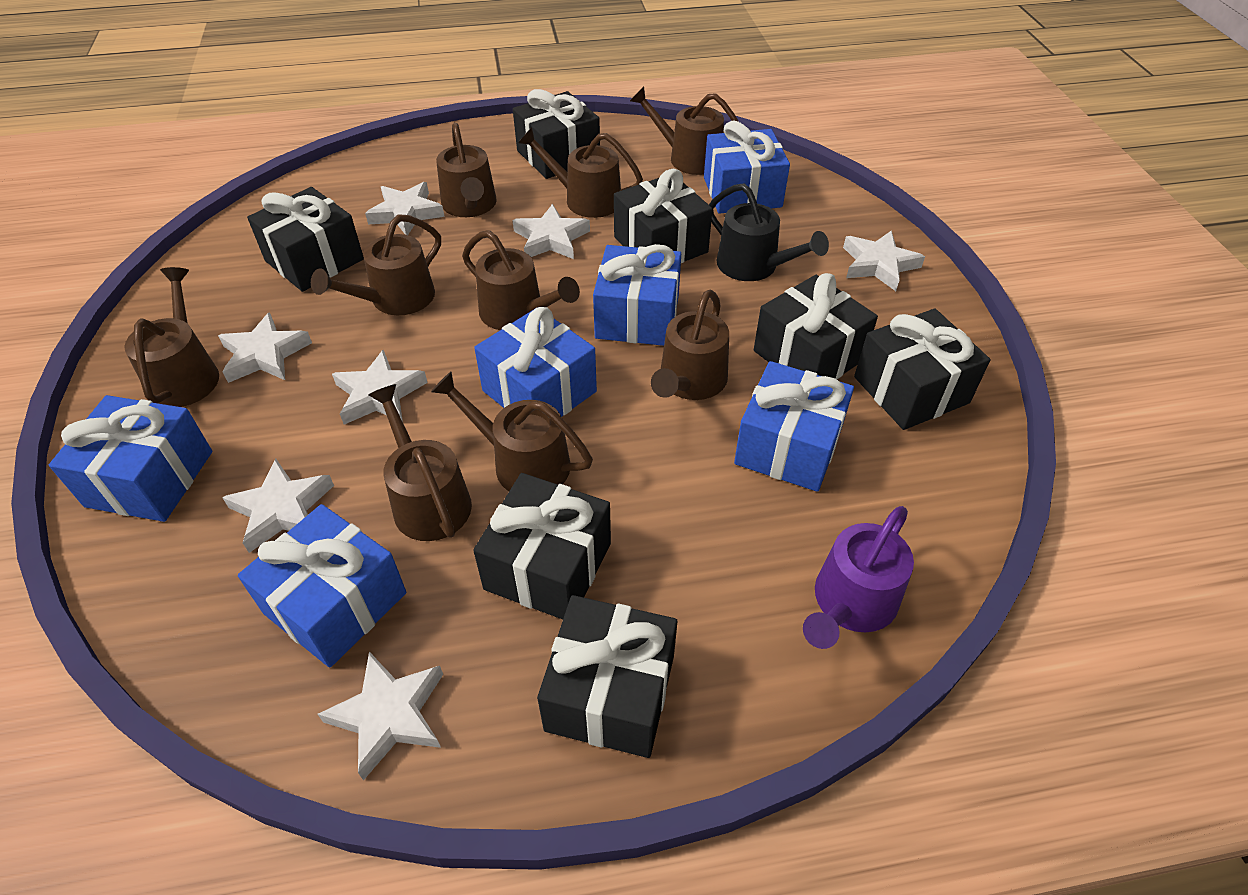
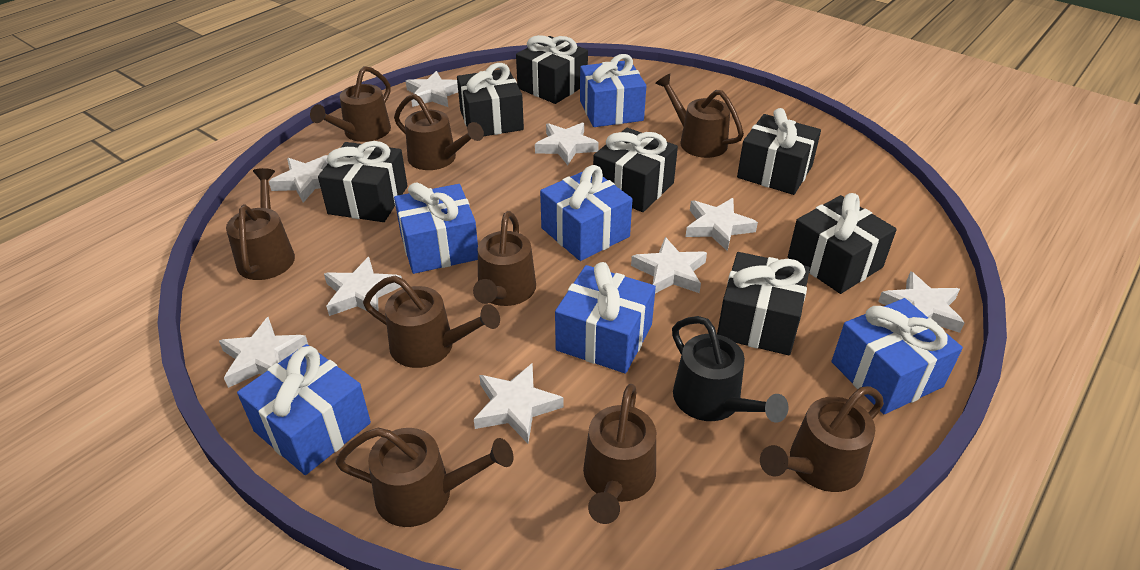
purple watering can: 1 -> 0
white star: 7 -> 9

